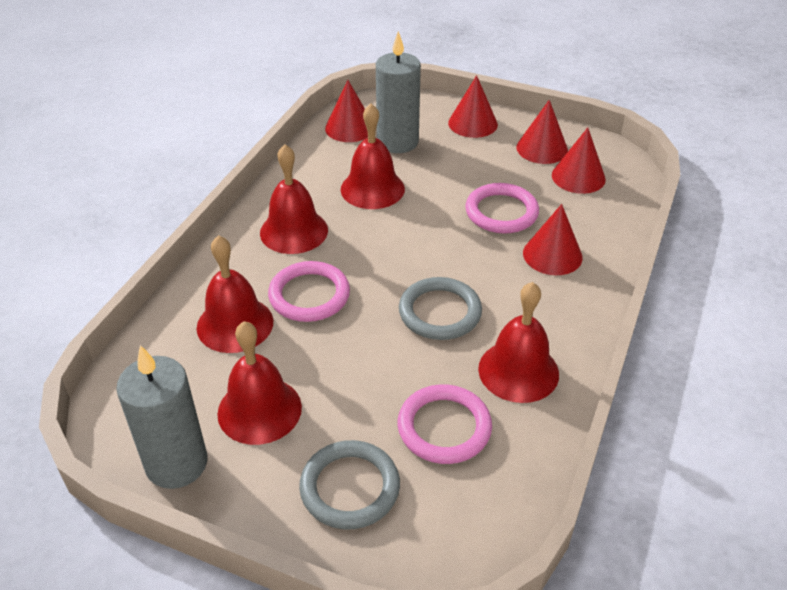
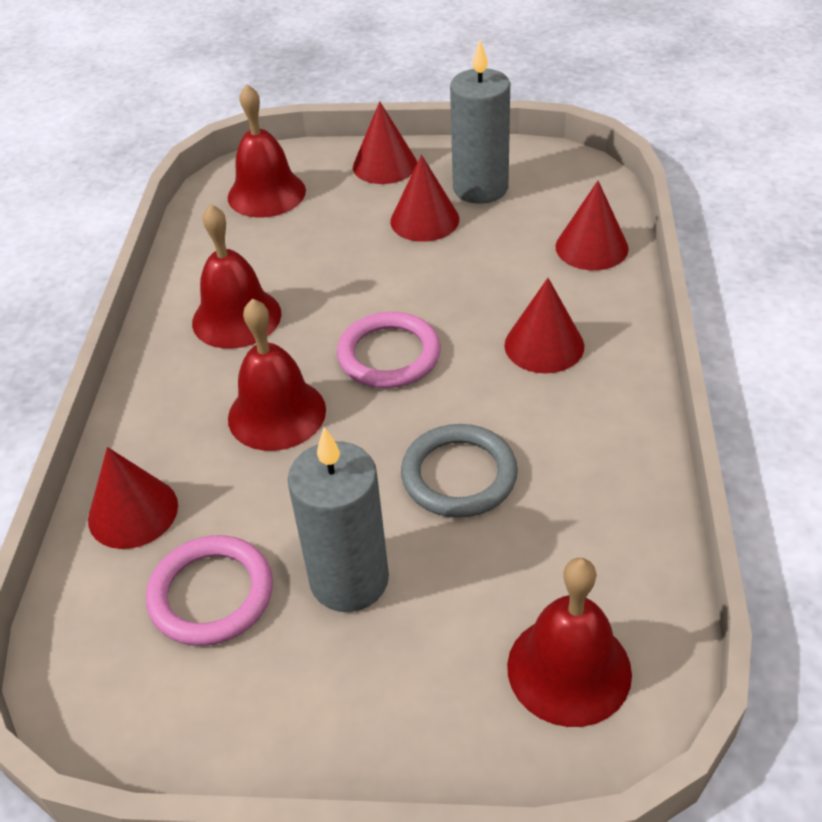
grey ring: 2 -> 1
pink ring: 3 -> 2
red bell: 5 -> 4

